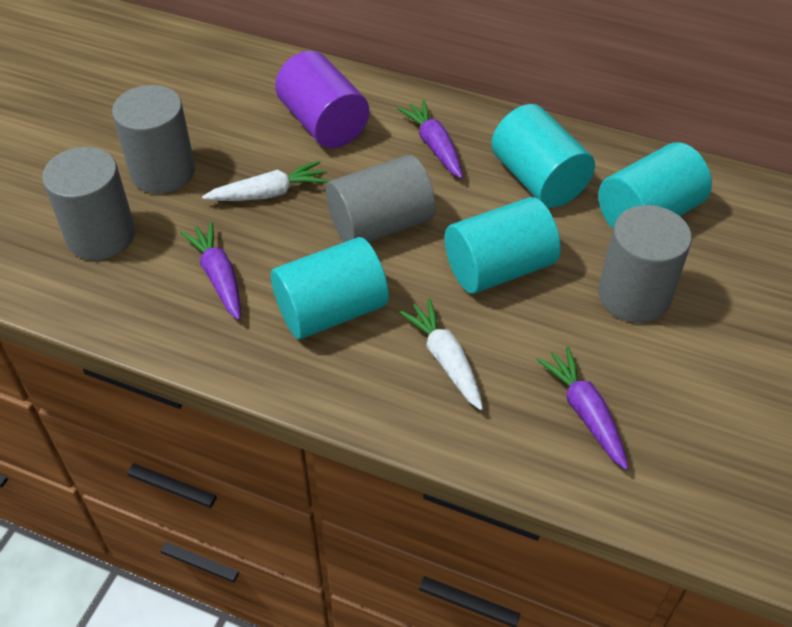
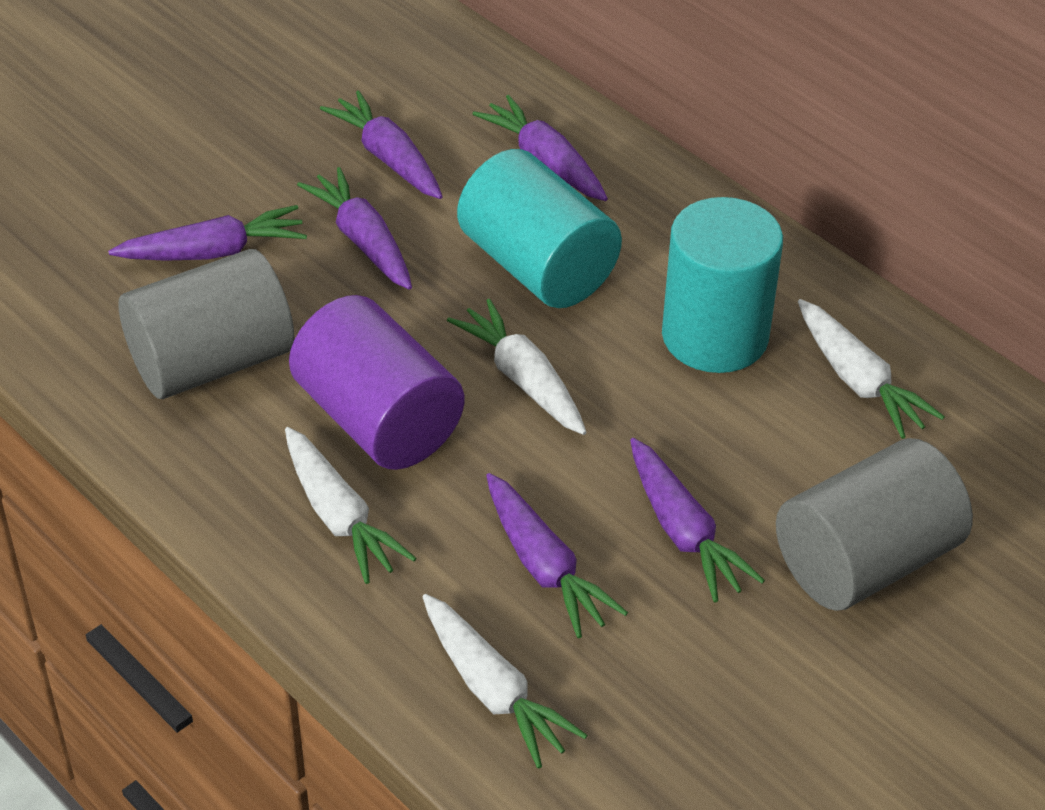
grey cylinder: 4 -> 2
purple carrot: 3 -> 6
turquoise cylinder: 4 -> 2
white carrot: 2 -> 4

